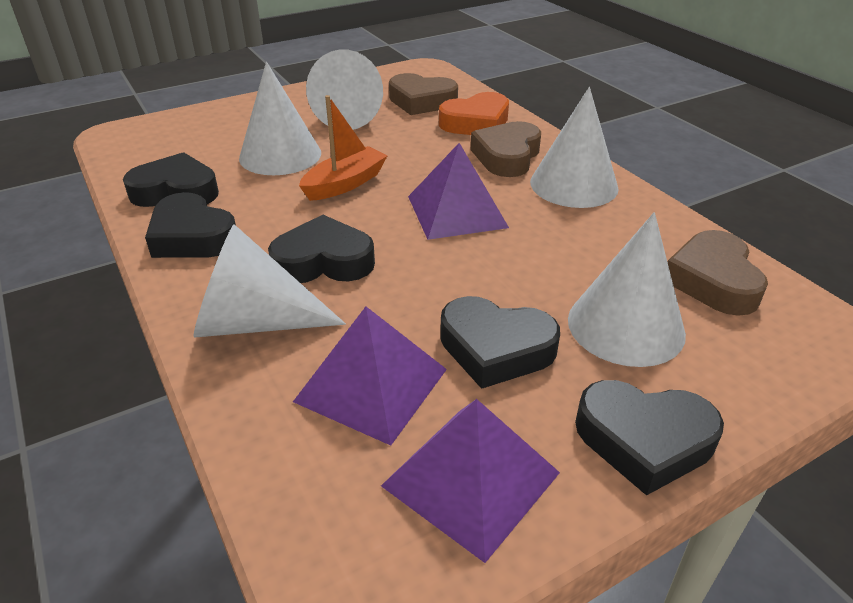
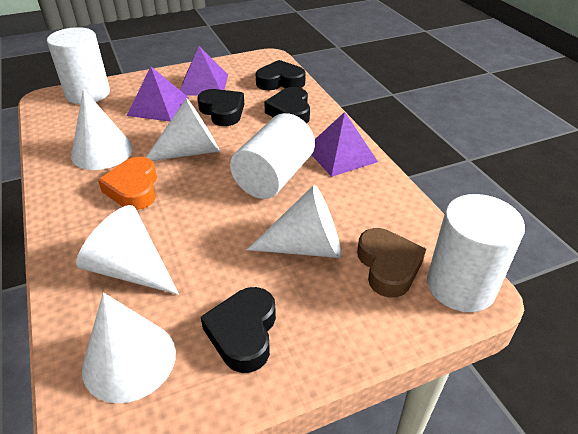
black heart: 5 -> 4
brown heart: 3 -> 1
orange boat: 1 -> 0
white cylinder: 0 -> 3

